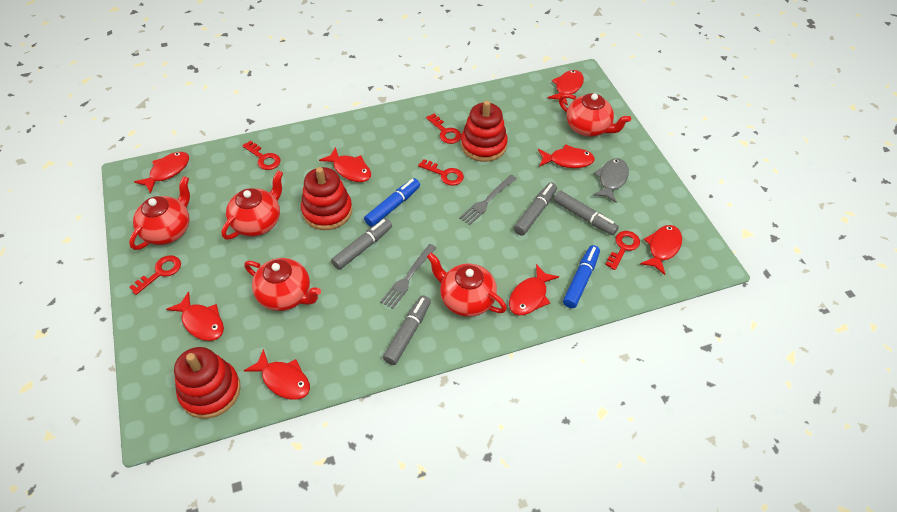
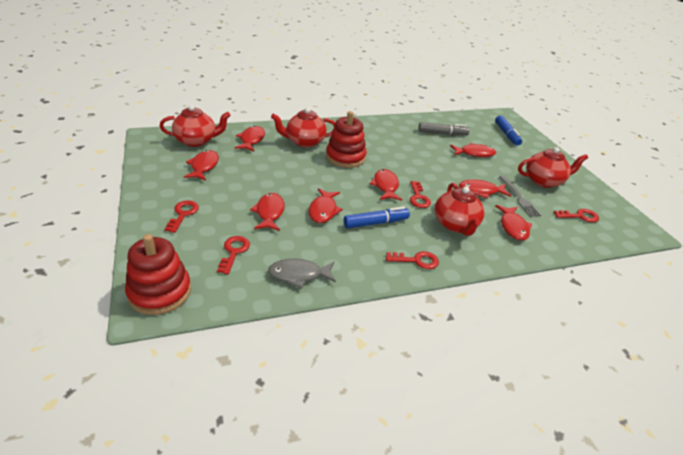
grey fork: 2 -> 1
grey marker: 4 -> 1
red stacking toy: 3 -> 2
red teapot: 5 -> 4

